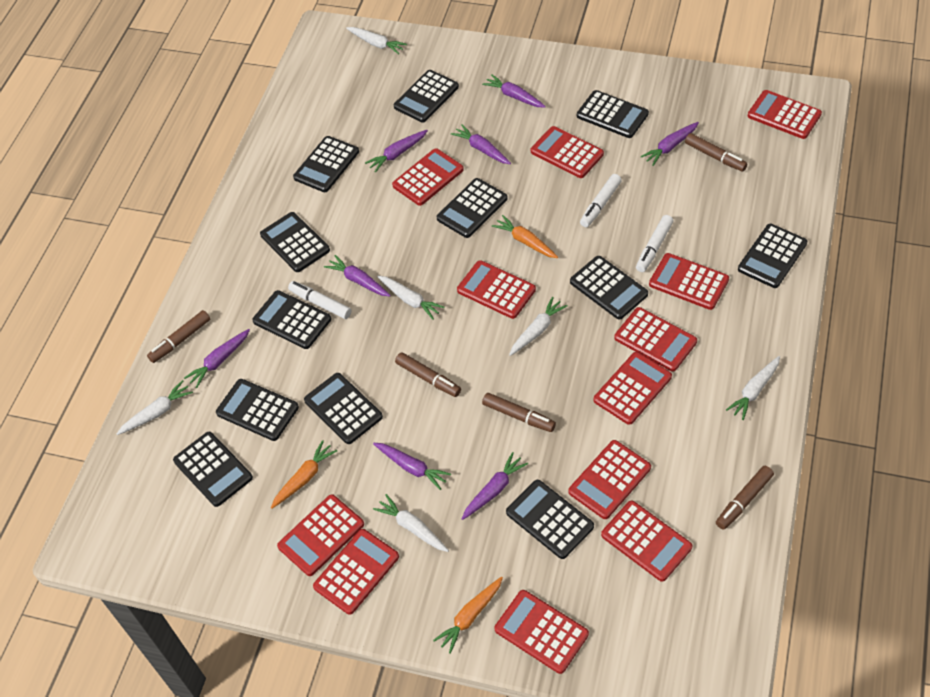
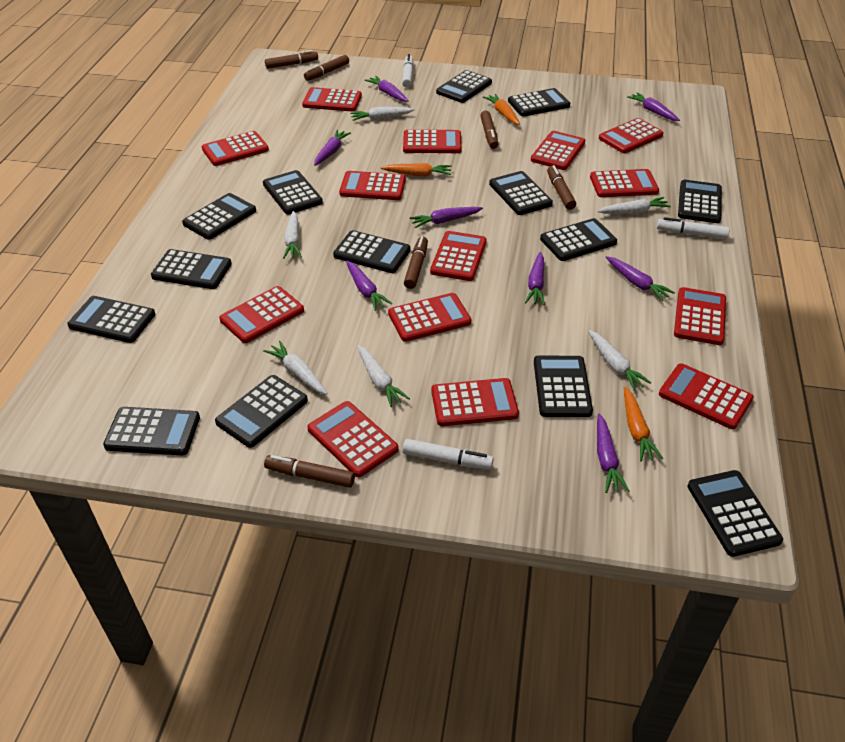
black calculator: 12 -> 14
brown marker: 5 -> 6
red calculator: 12 -> 14

